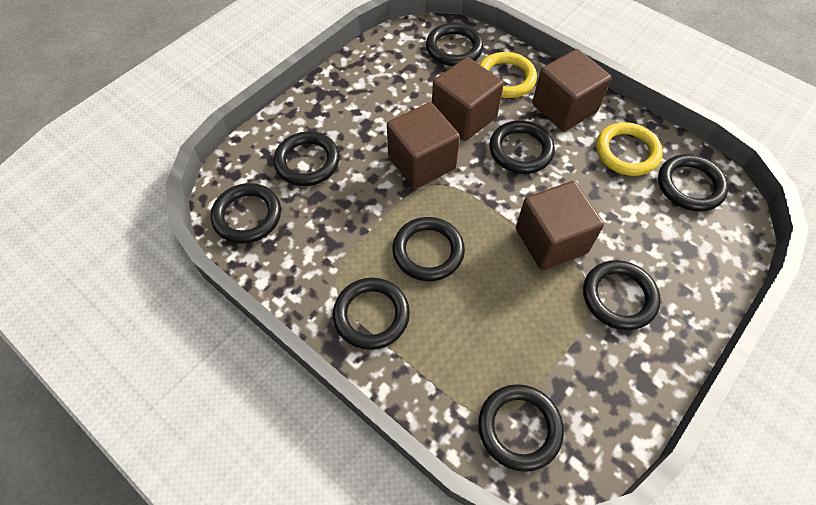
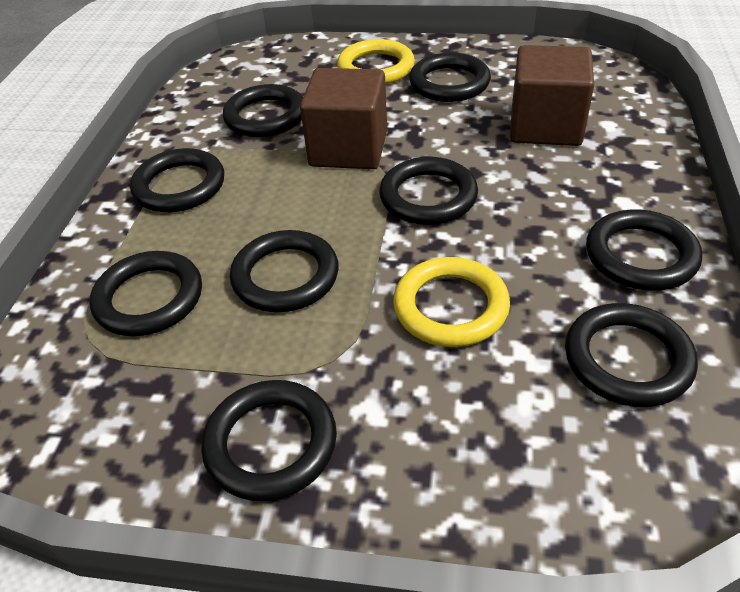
brown cube: 4 -> 2

